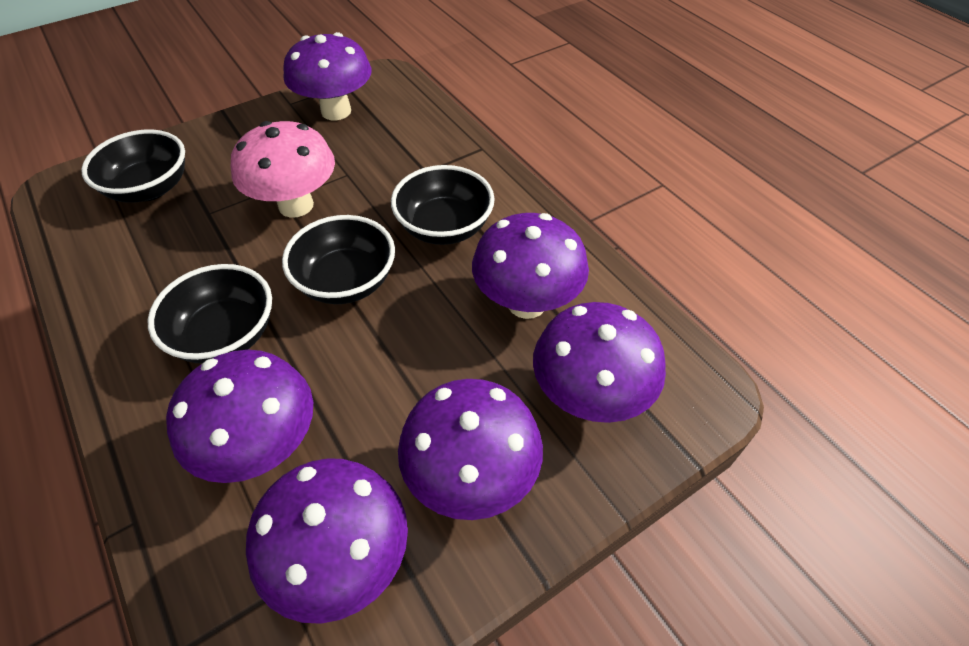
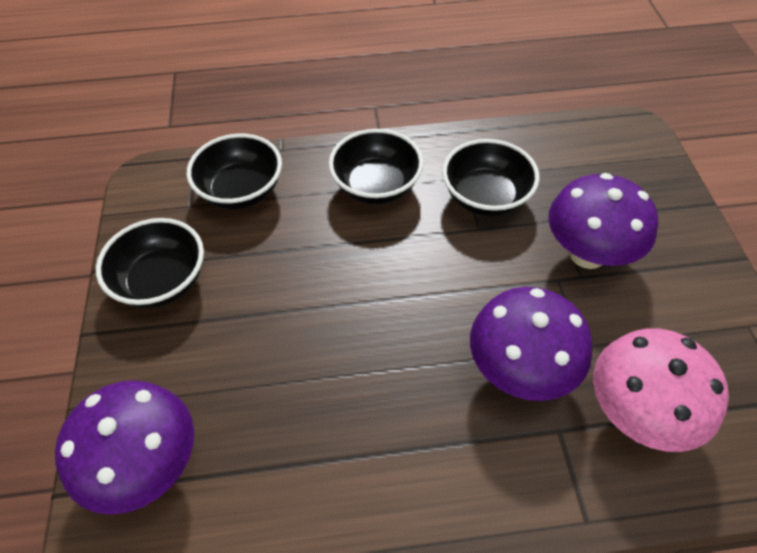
purple mushroom: 6 -> 3

